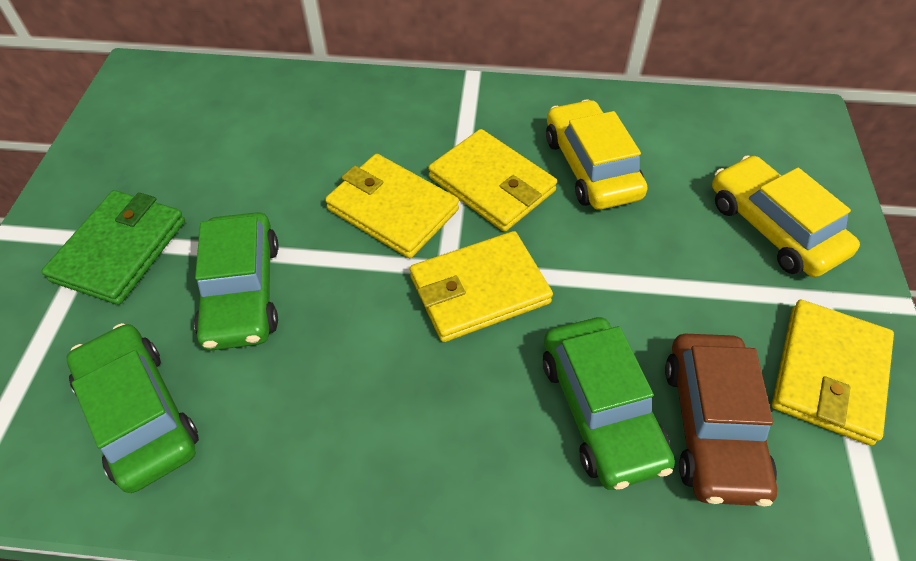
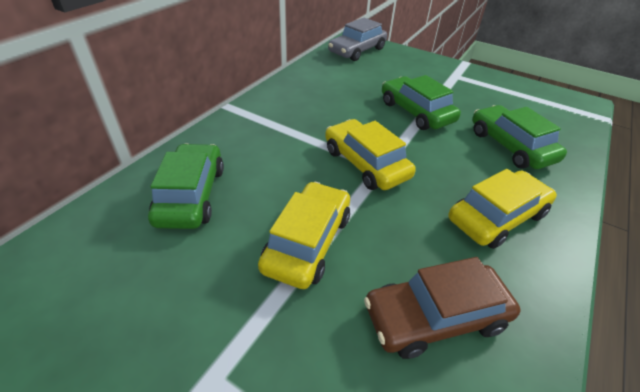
green wallet: 1 -> 0
grey car: 0 -> 1
yellow car: 2 -> 3
yellow wallet: 4 -> 0

